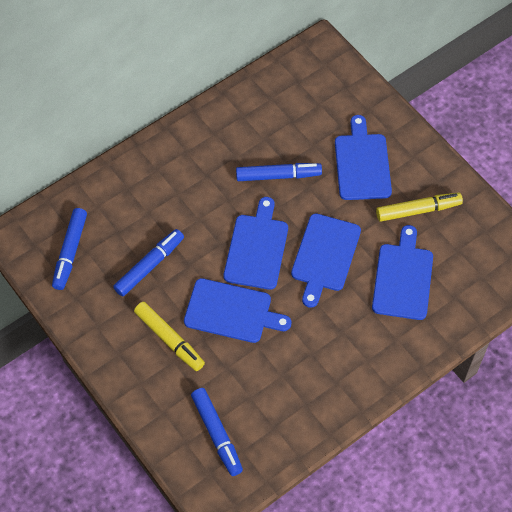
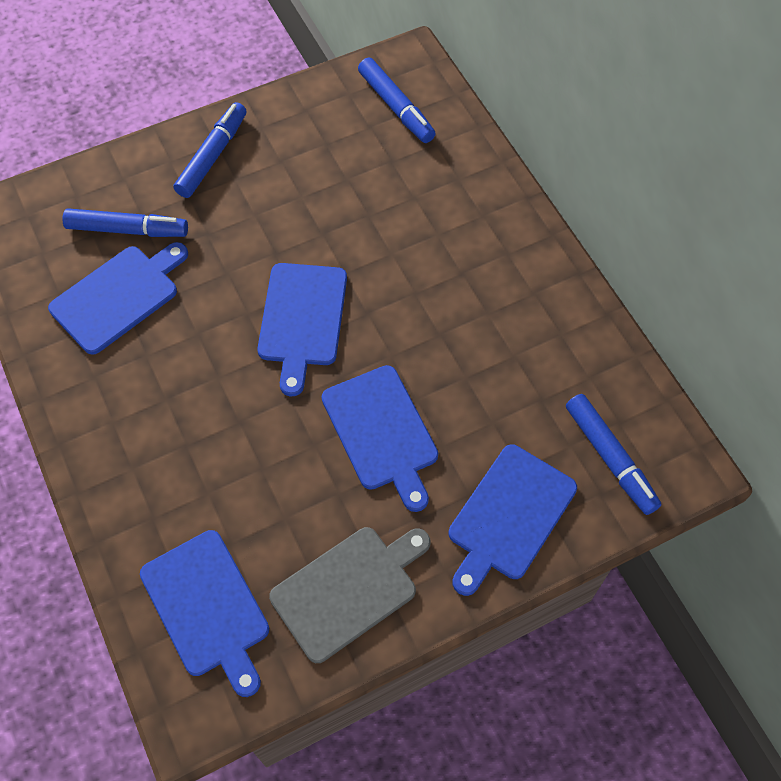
grey cutting board: 0 -> 1
yellow marker: 2 -> 0

